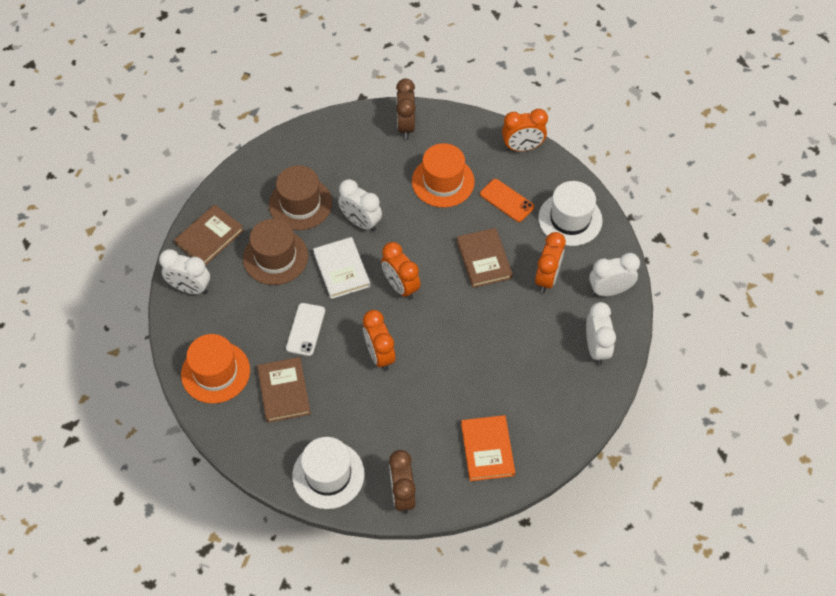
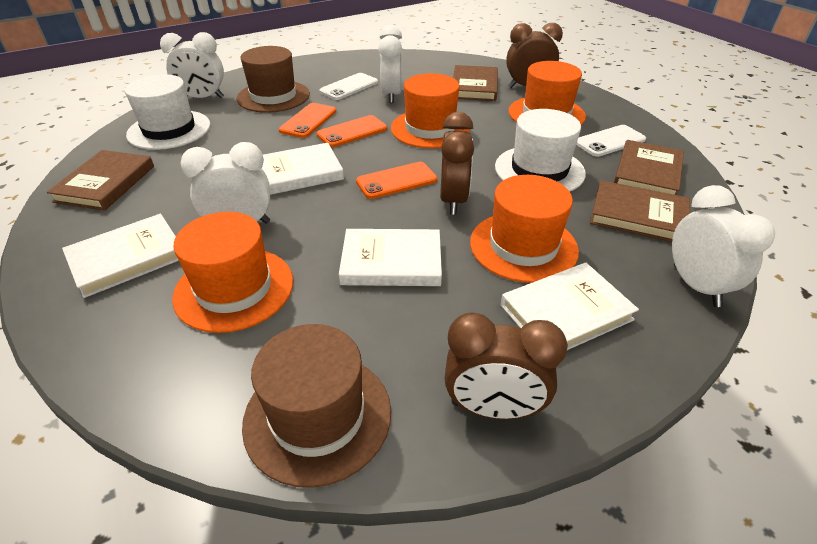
brown book: 3 -> 4
brown clock: 2 -> 3
orange book: 1 -> 0
orange clock: 4 -> 0
orange hat: 2 -> 4
orange phone: 1 -> 3
white book: 1 -> 4
white phone: 1 -> 2

